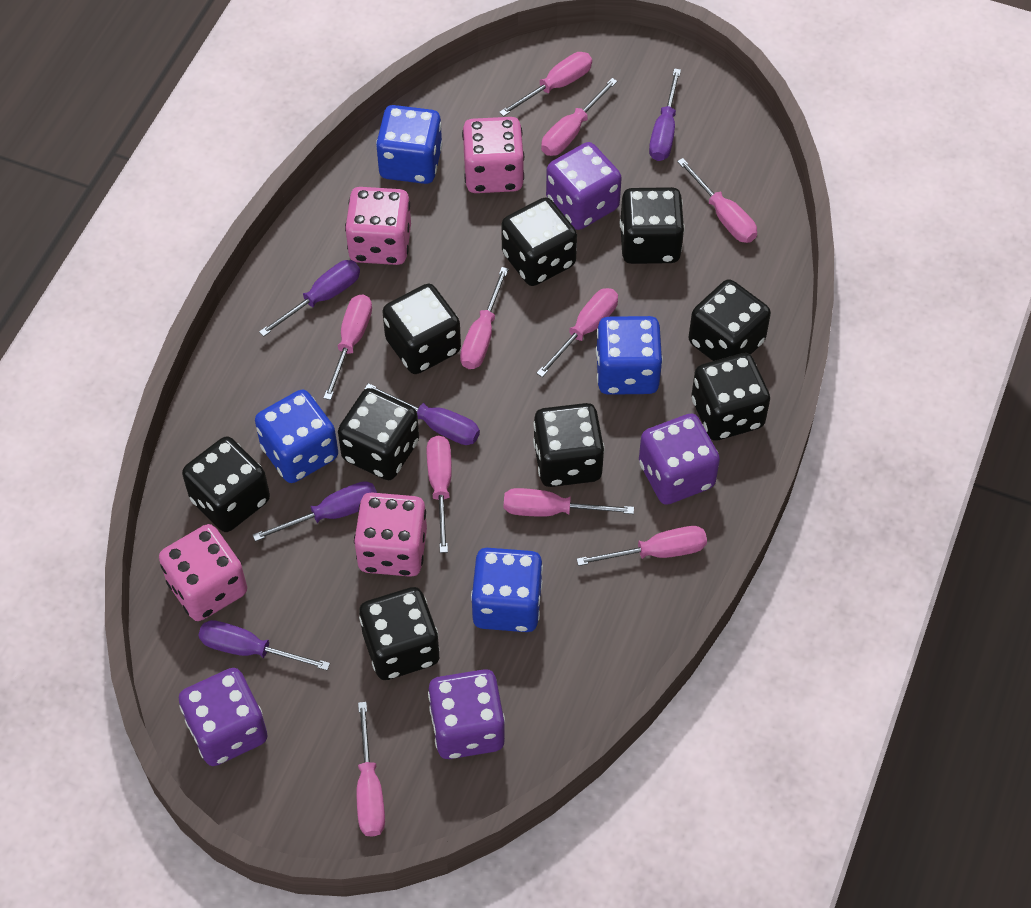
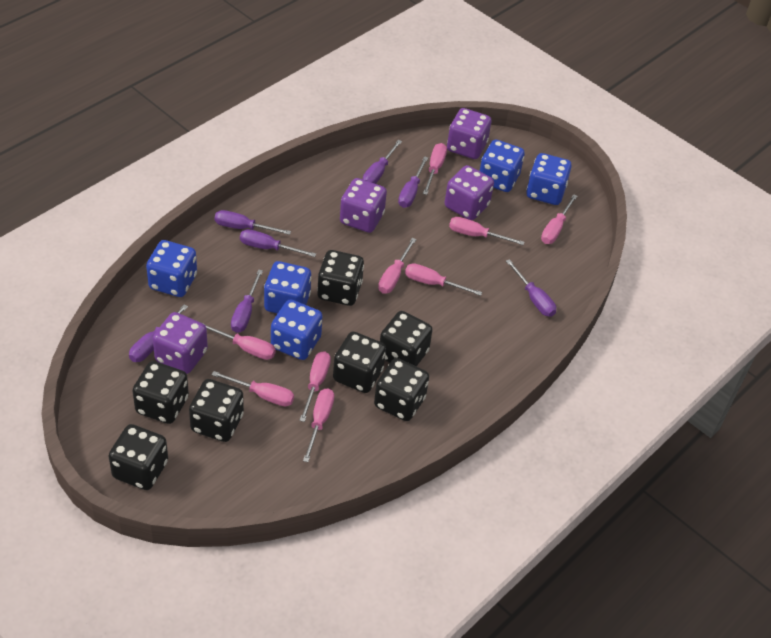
black dice: 9 -> 7
blue dice: 4 -> 5
pink dice: 4 -> 0
pink screwdriver: 10 -> 9
purple screwdriver: 5 -> 7

